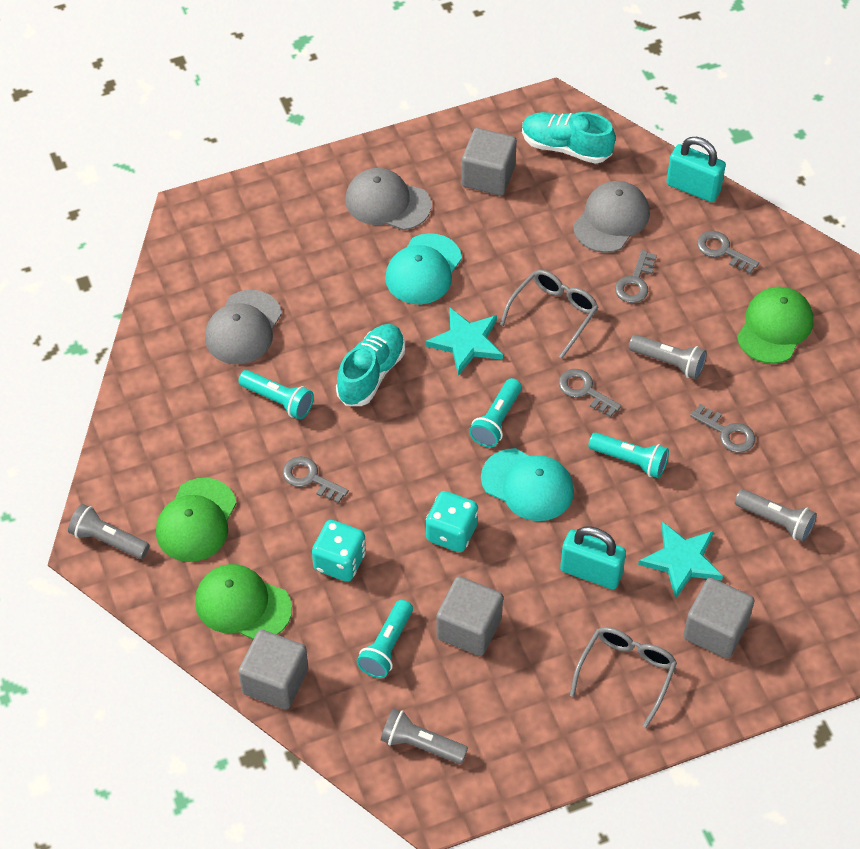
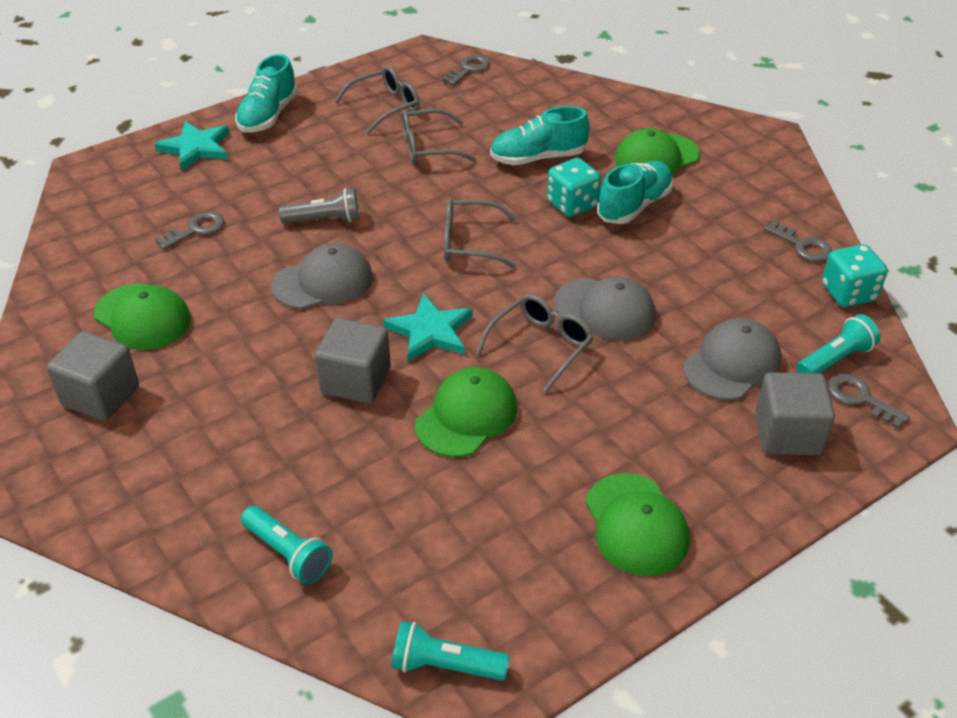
green cap: 3 -> 4
grey cube: 4 -> 3
grey flashlight: 4 -> 1
grey glasses: 2 -> 4
grey key: 5 -> 4
turquoise cap: 2 -> 0
turquoise flashlight: 4 -> 3
turquoise padlock: 2 -> 0
turquoise shoe: 2 -> 3

